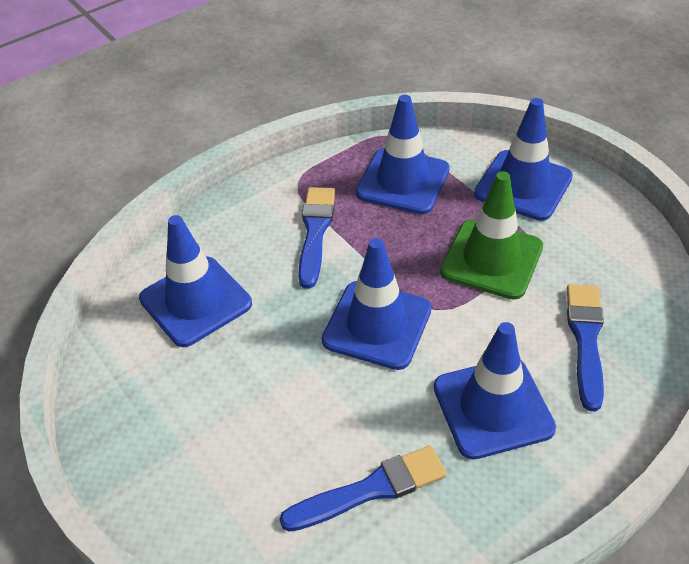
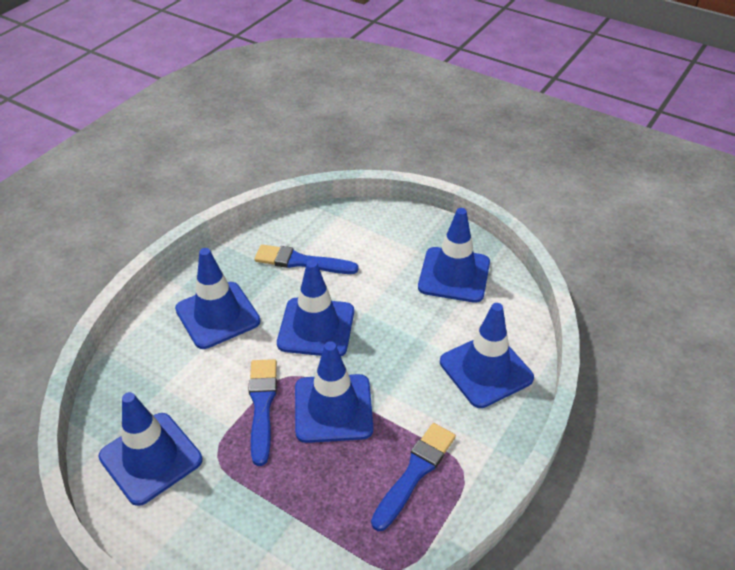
blue traffic cone: 5 -> 6
green traffic cone: 1 -> 0

